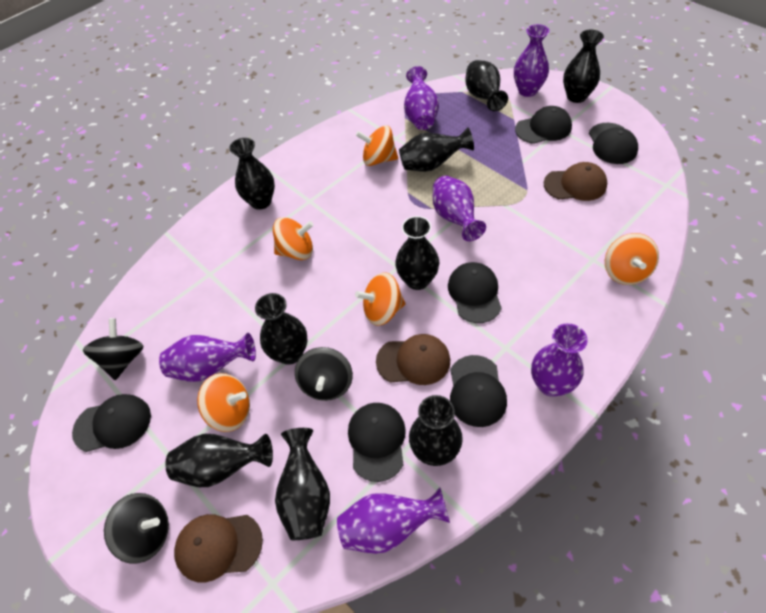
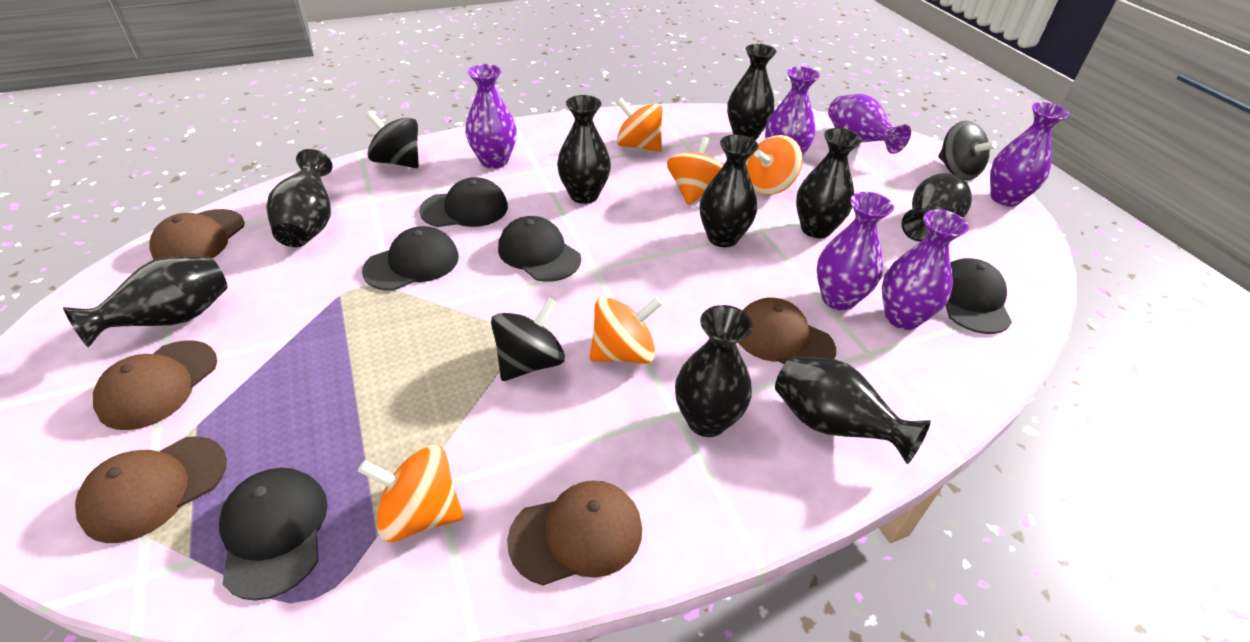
black cap: 6 -> 5
brown cap: 3 -> 5

